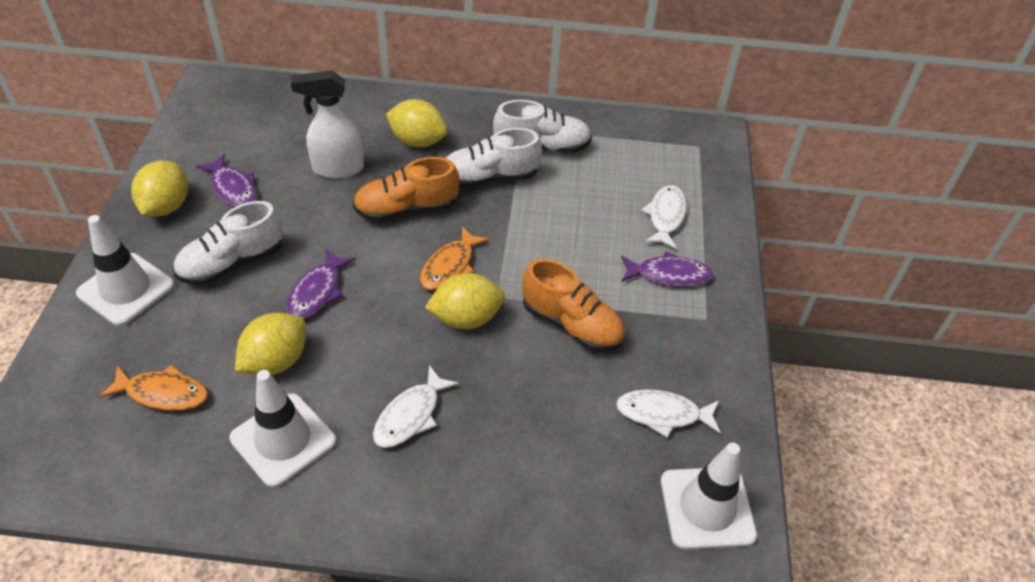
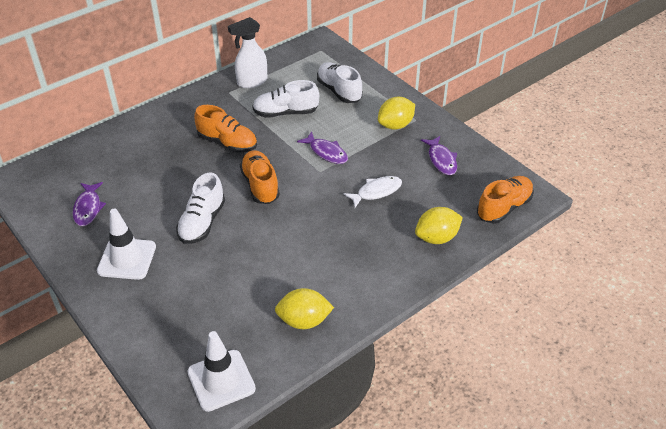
orange fish: 2 -> 0
orange shoe: 2 -> 3
white fish: 3 -> 1
white traffic cone: 3 -> 2
yellow lemon: 4 -> 3

